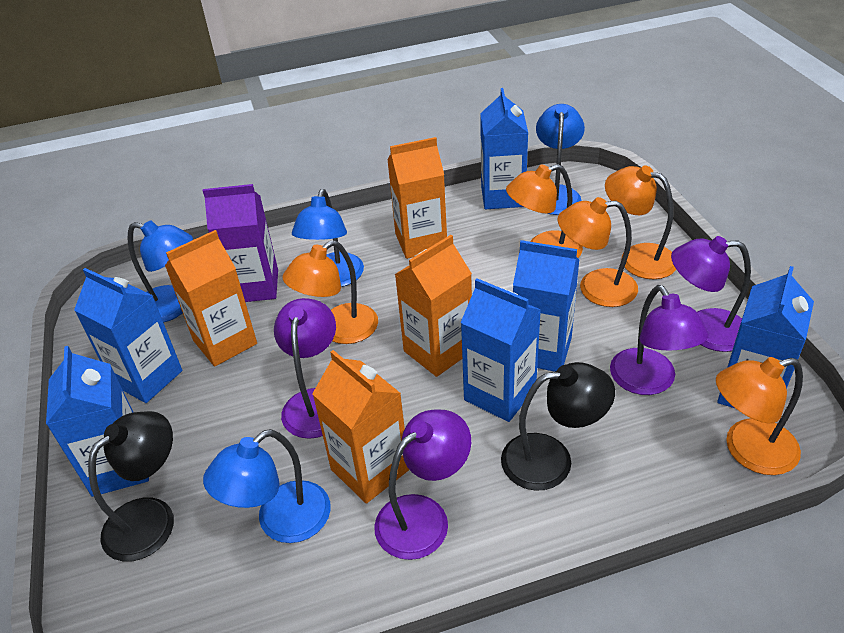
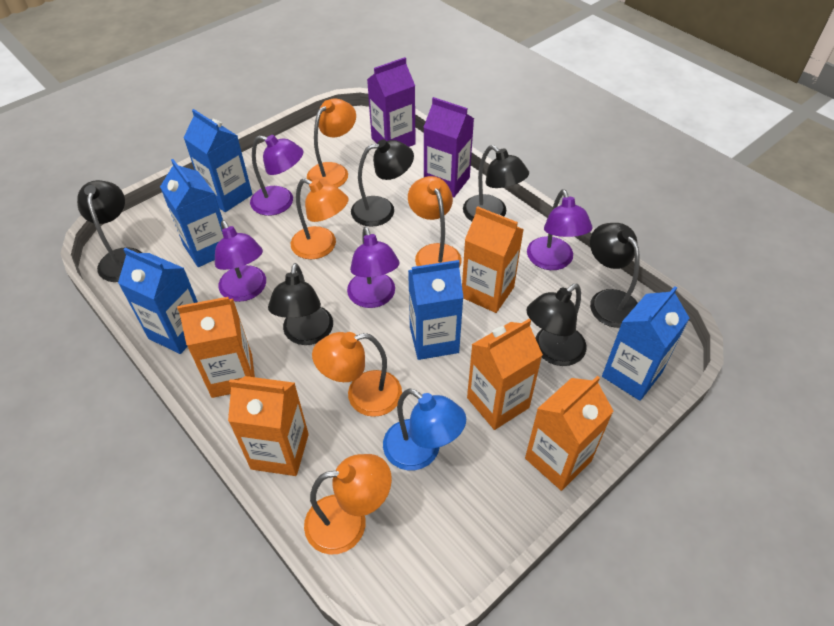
black lamp: 2 -> 6
blue carton: 6 -> 5
blue lamp: 4 -> 1
orange carton: 4 -> 5
purple carton: 1 -> 2

